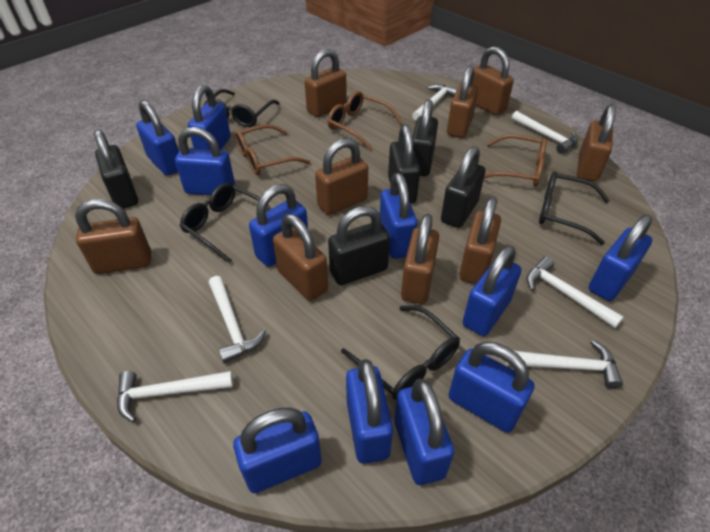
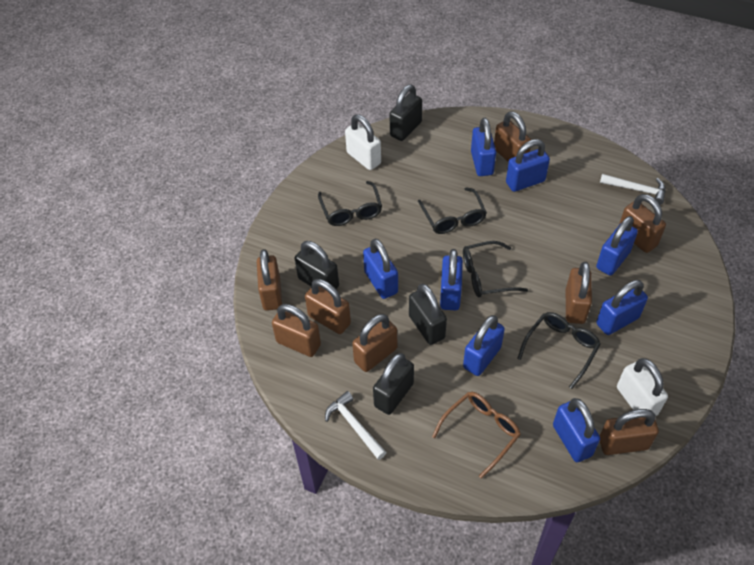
black padlock: 5 -> 4
blue padlock: 11 -> 8
brown glasses: 3 -> 1
brown padlock: 9 -> 8
white hammer: 6 -> 2
white padlock: 0 -> 2

